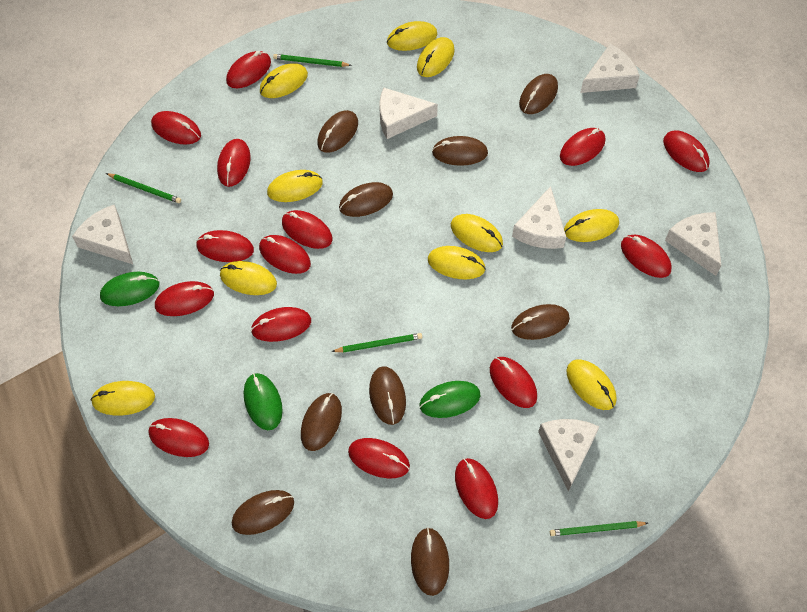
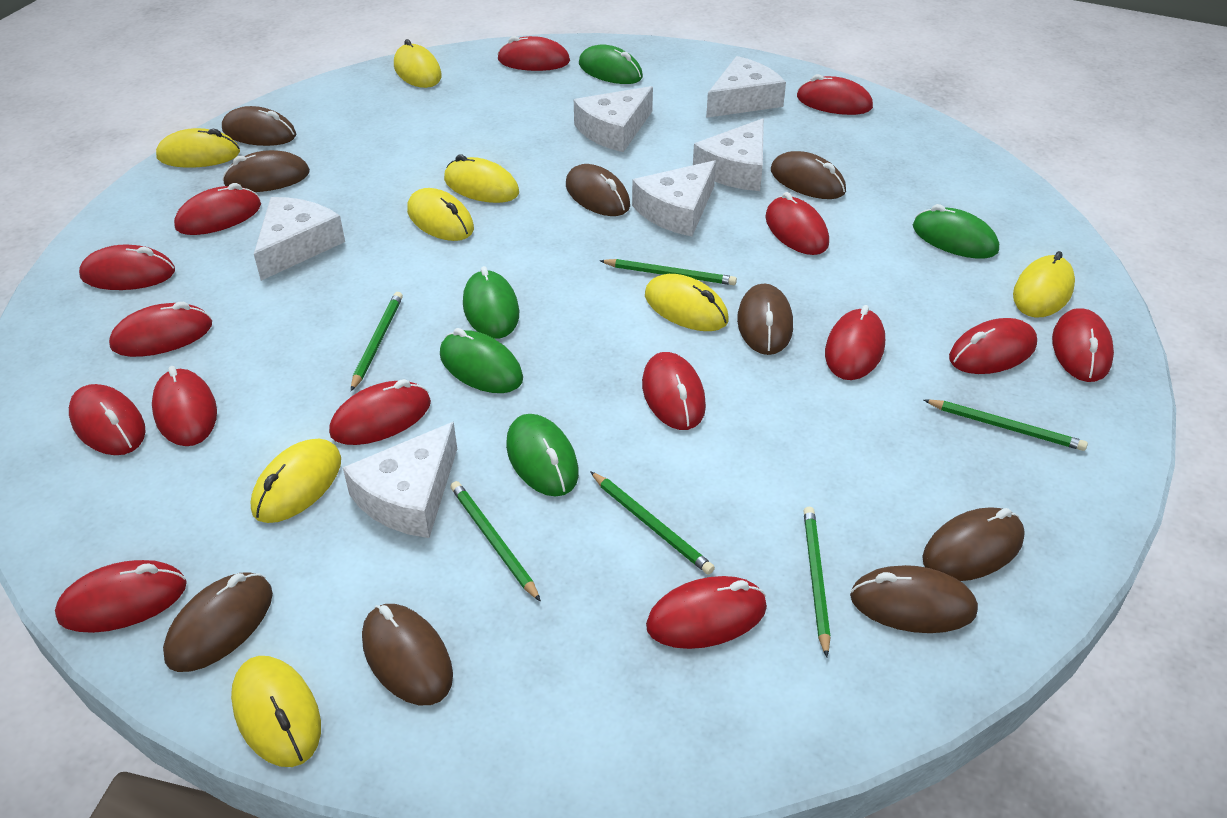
green mouse: 3 -> 5
green pencil: 4 -> 6
yellow mouse: 10 -> 8

